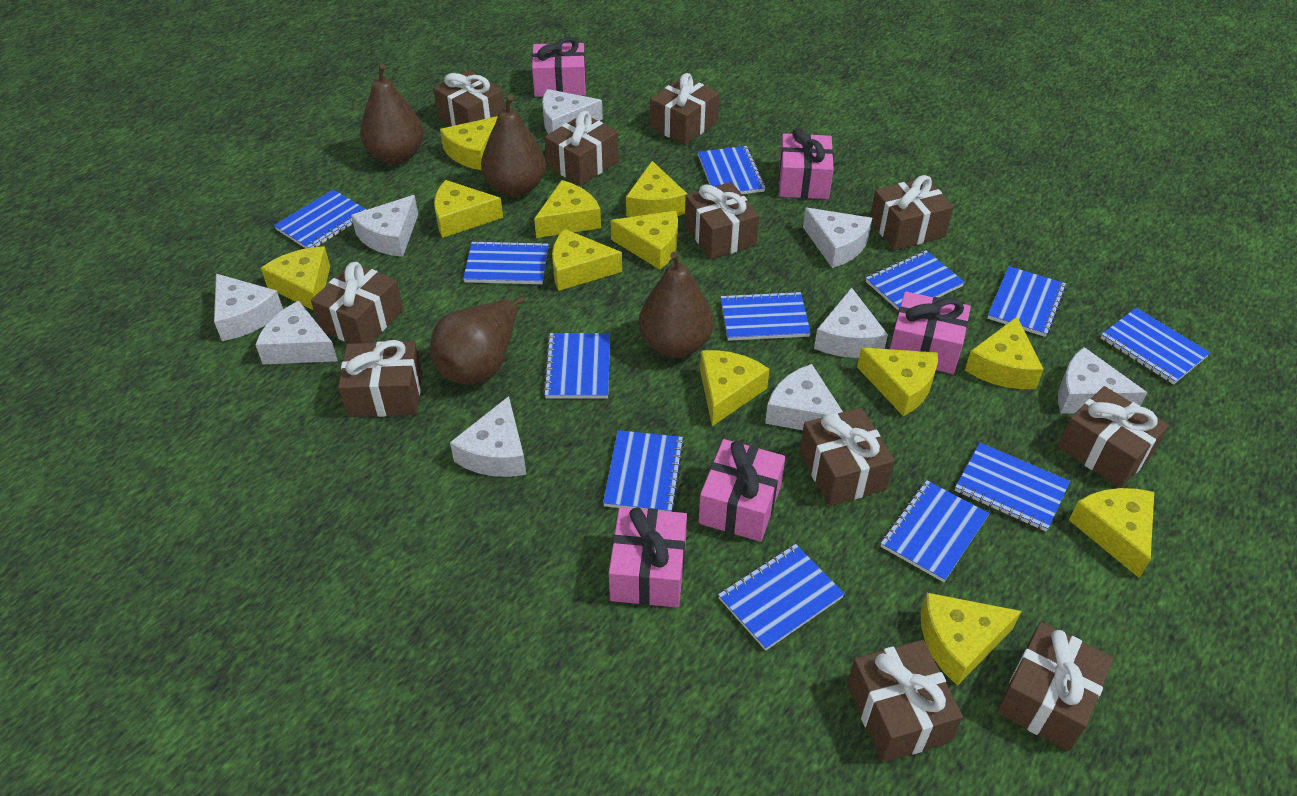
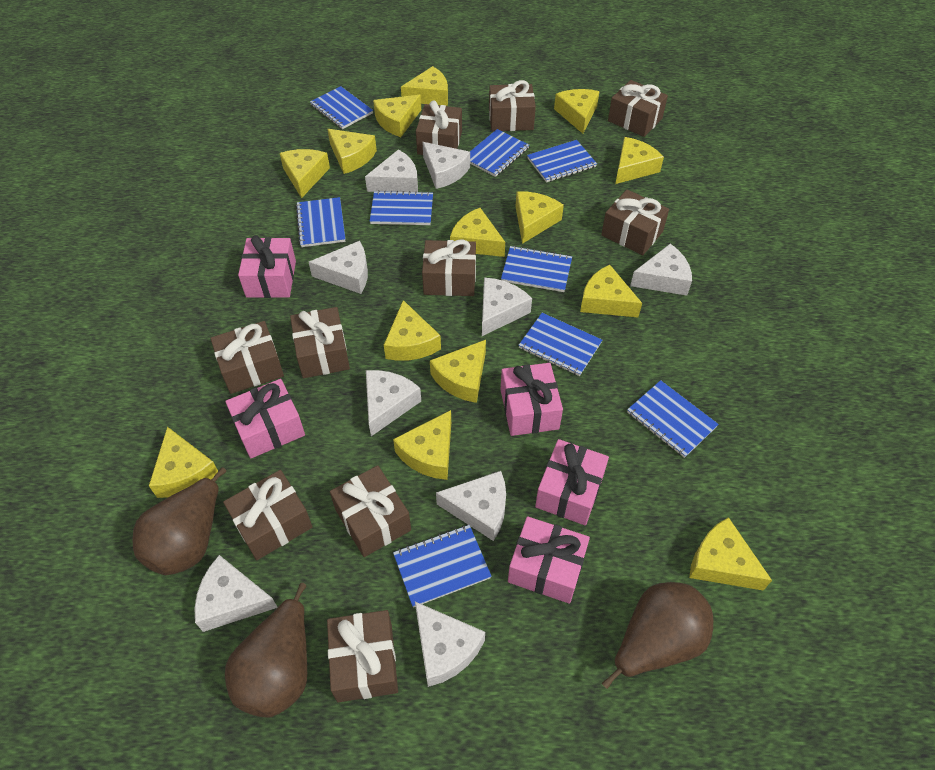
blue notebook: 12 -> 9
brown gift: 11 -> 10
brown pear: 4 -> 3
yellow cheese: 12 -> 14

